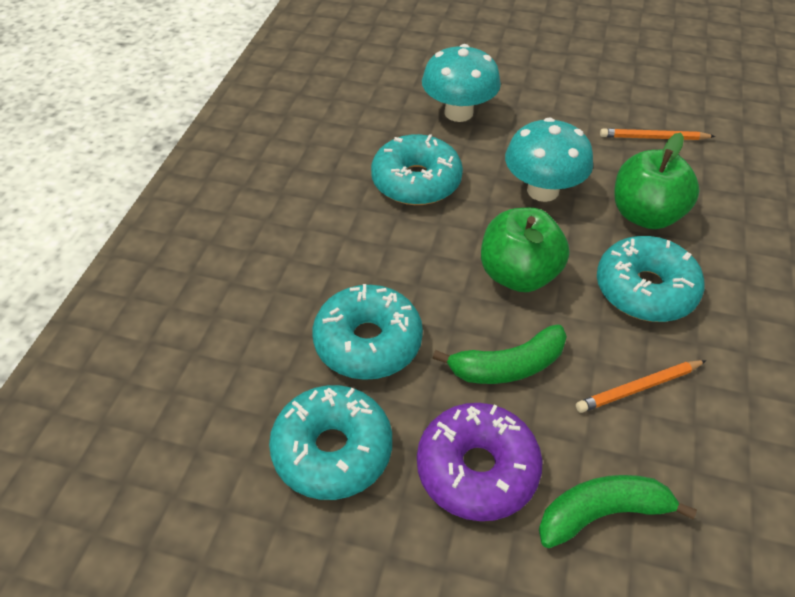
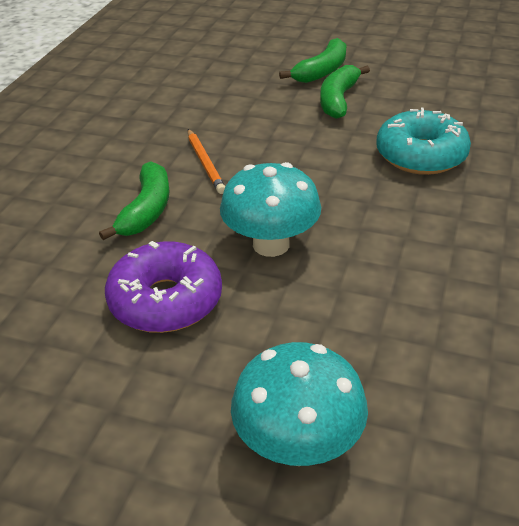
green apple: 2 -> 0
green banana: 2 -> 3
orange pencil: 2 -> 1
turquoise donut: 4 -> 1

